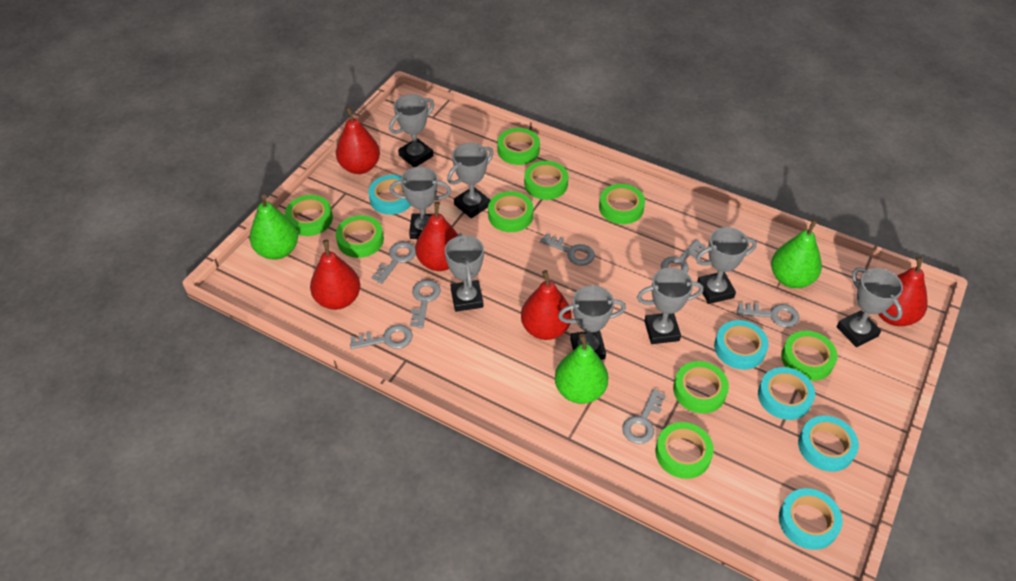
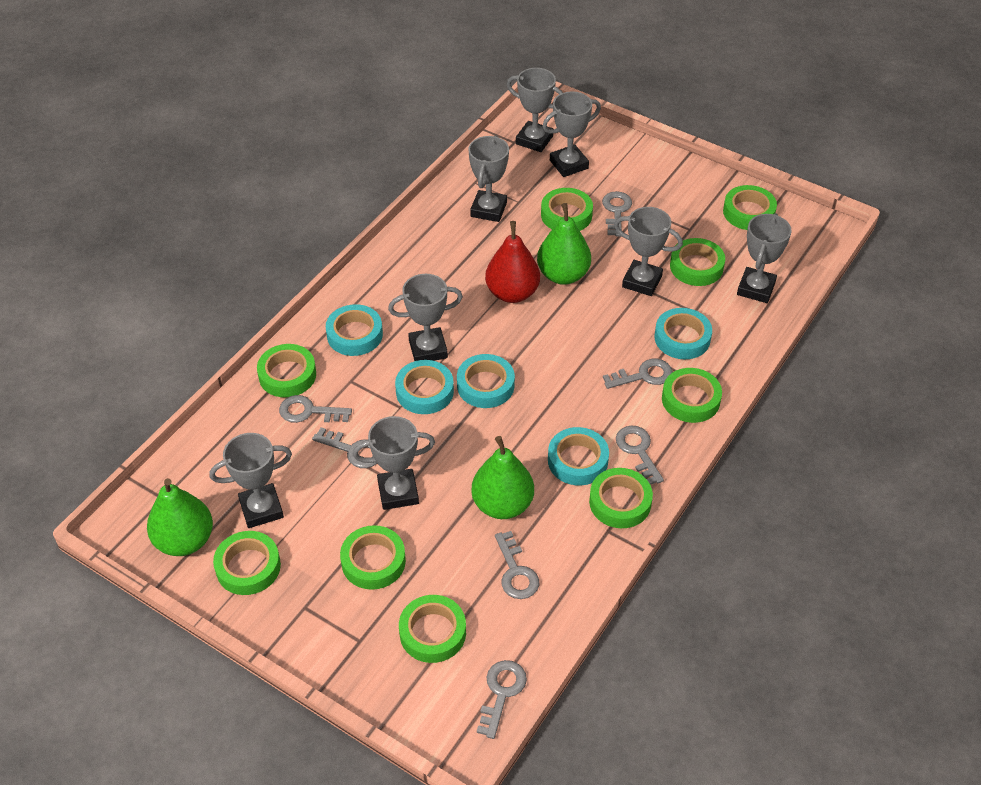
red pear: 5 -> 1

